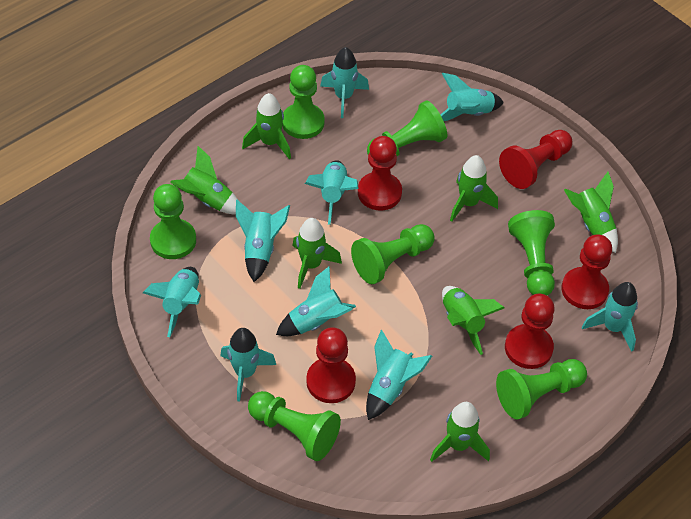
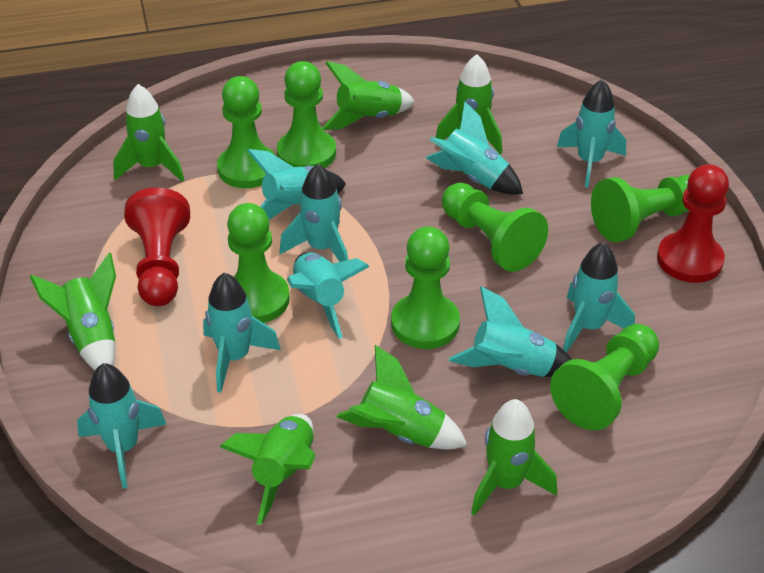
red pawn: 5 -> 2

